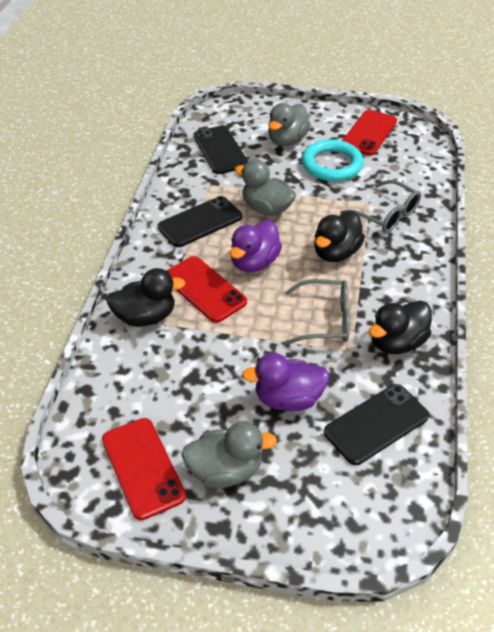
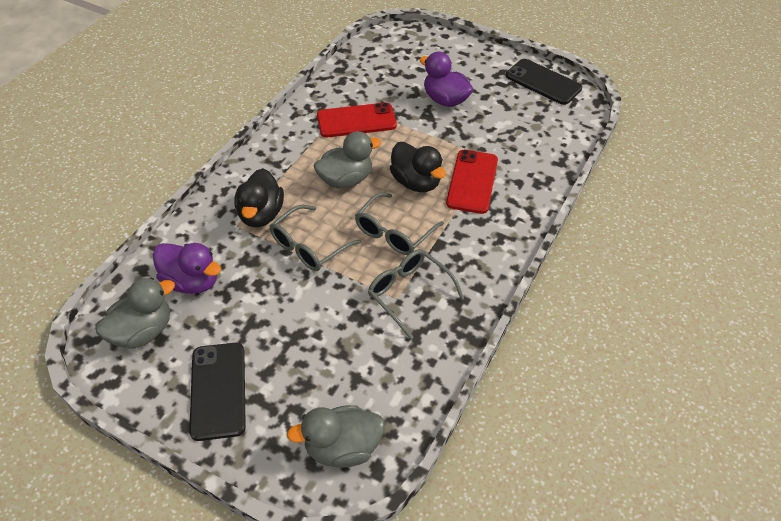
black duck: 3 -> 2
black phone: 3 -> 2
grey glasses: 2 -> 3
red phone: 3 -> 2
turquoise ring: 1 -> 0

